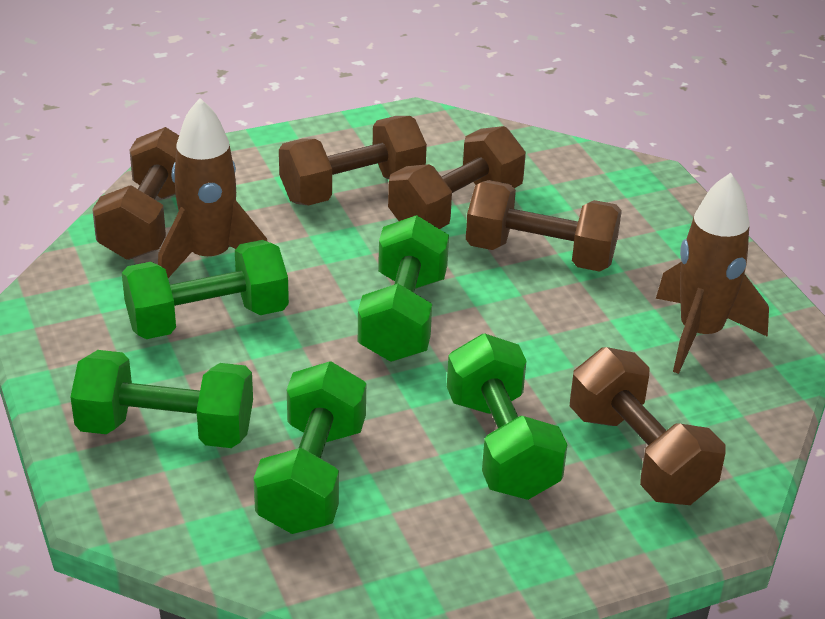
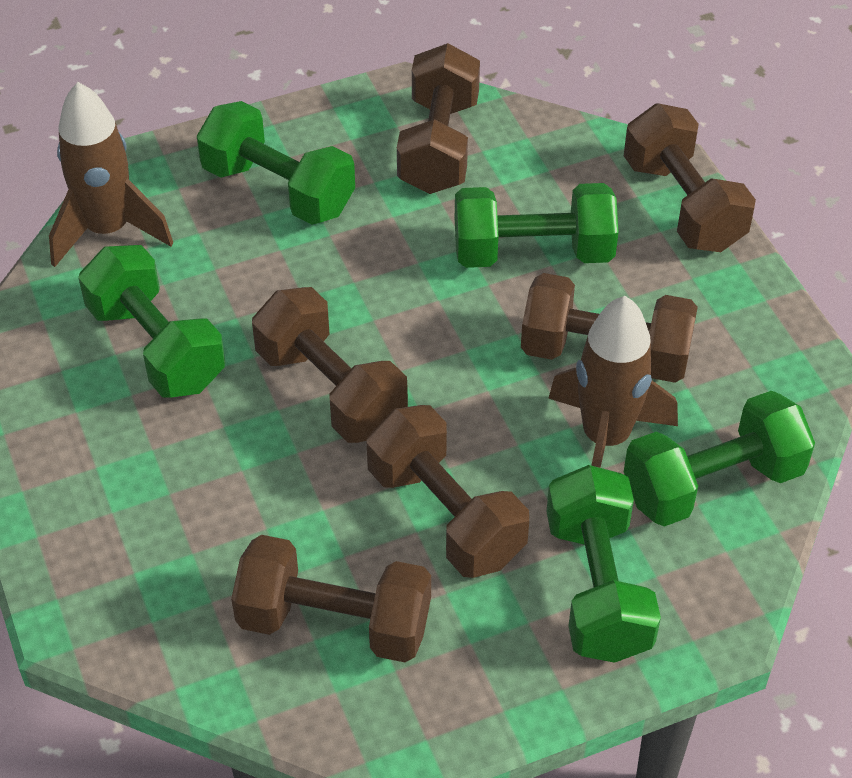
brown dumbbell: 5 -> 6

